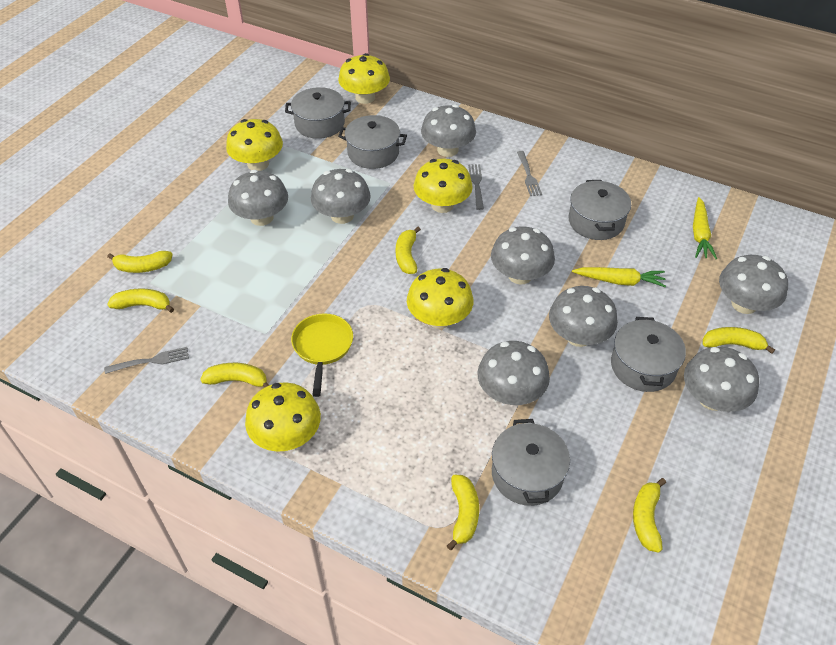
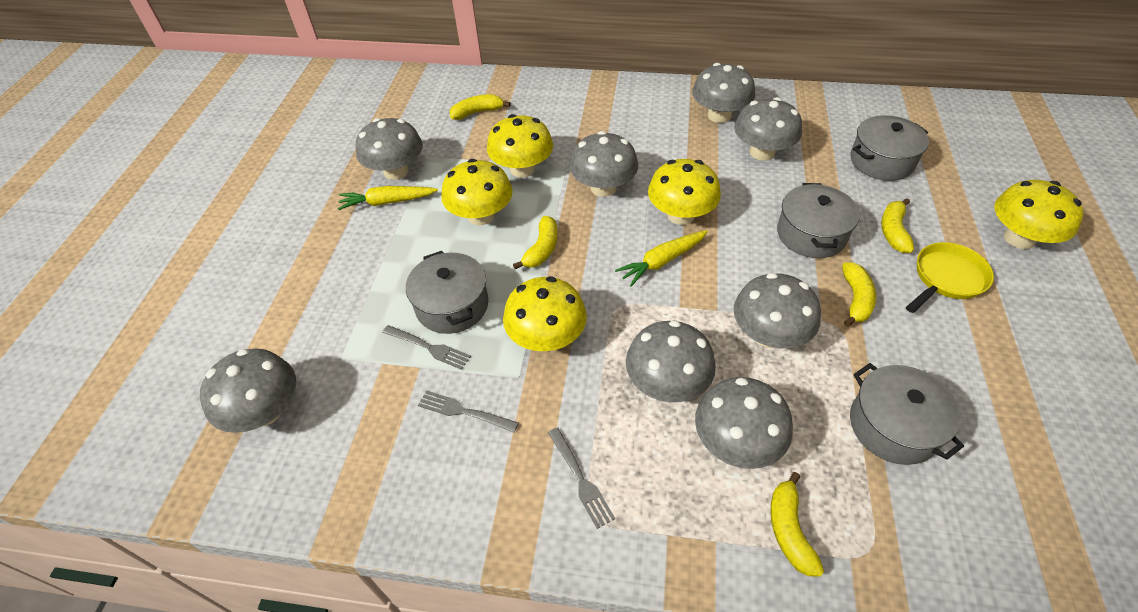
grey pot: 5 -> 4
yellow banana: 7 -> 5

